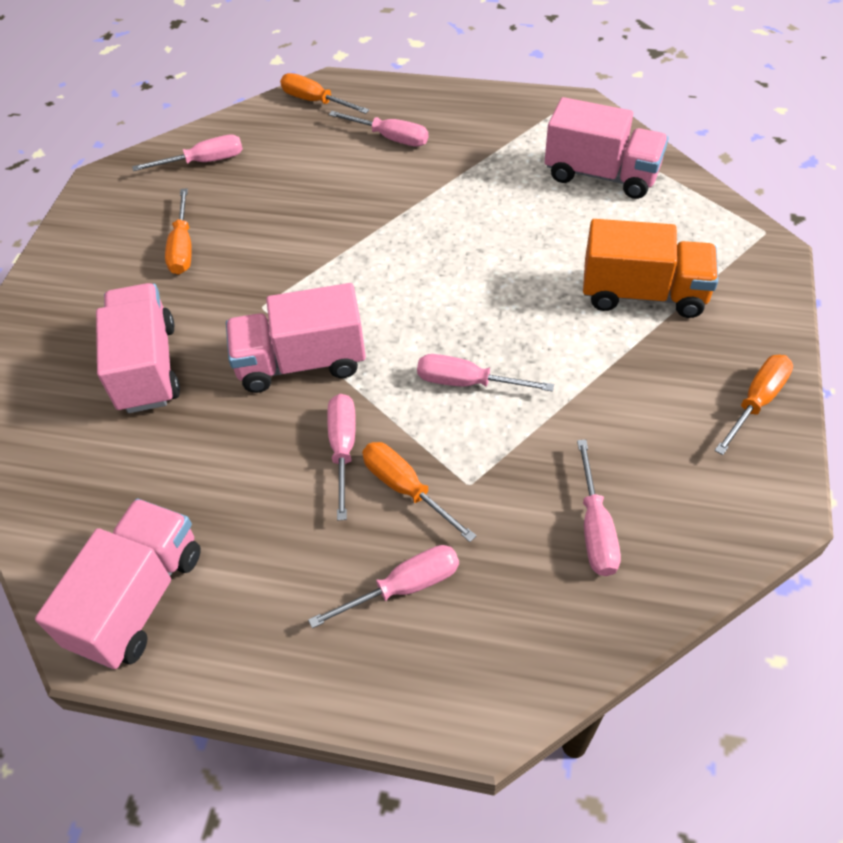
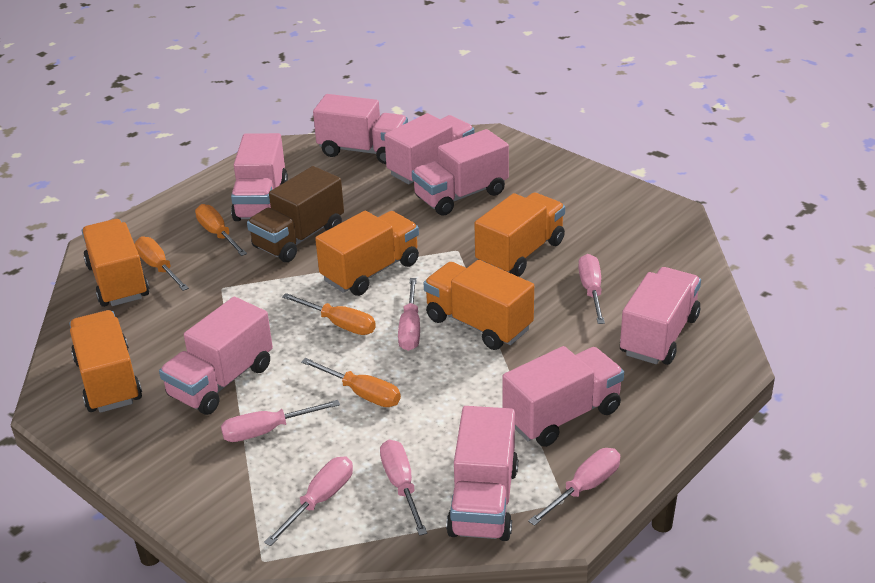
brown truck: 0 -> 1
orange truck: 1 -> 5
pink truck: 4 -> 8

